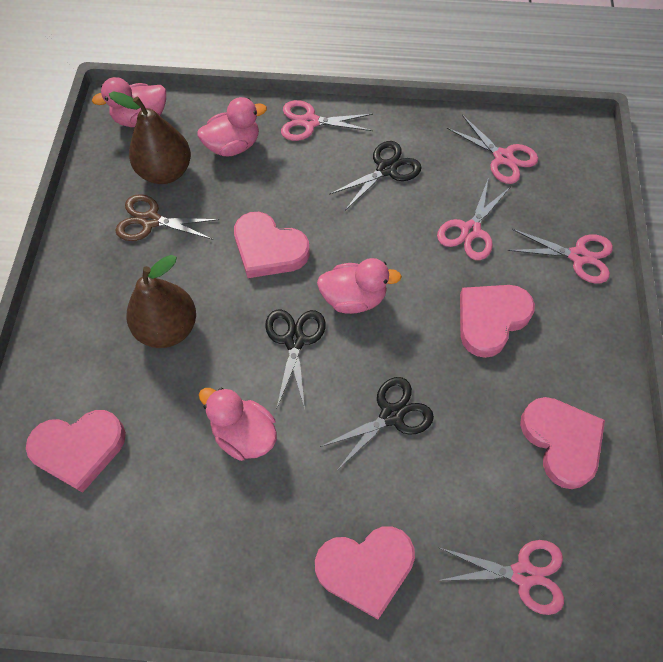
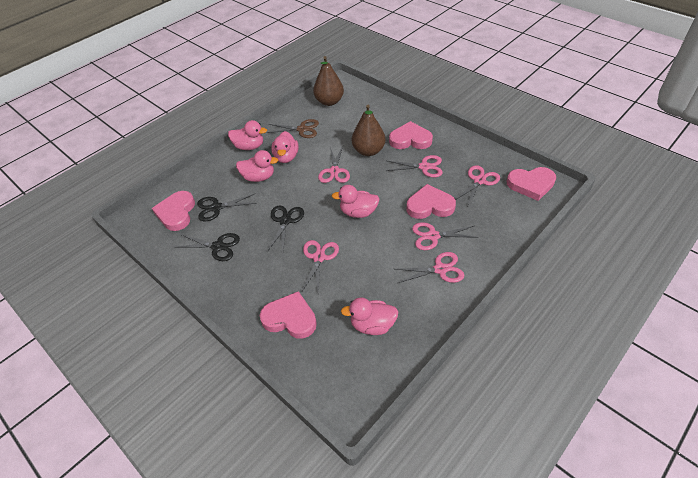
pink duck: 4 -> 5
pink scissors: 5 -> 6

